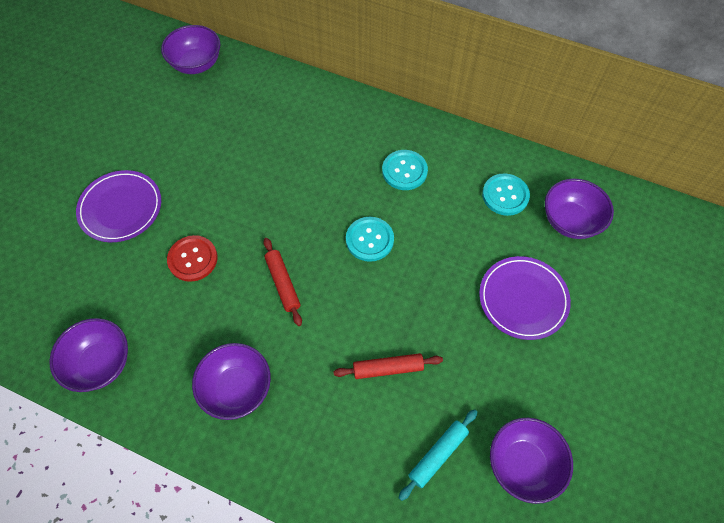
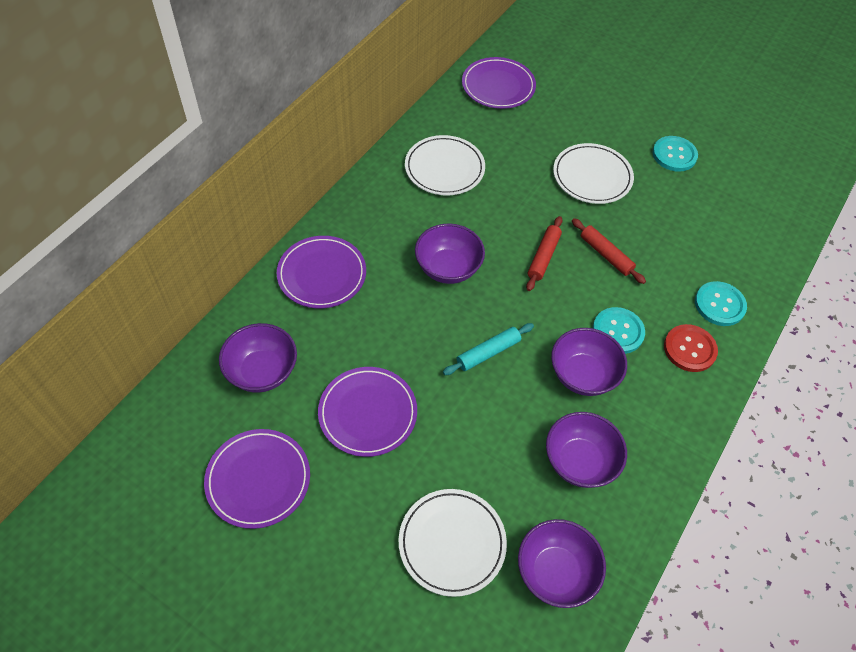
purple plate: 2 -> 4
white plate: 0 -> 3

